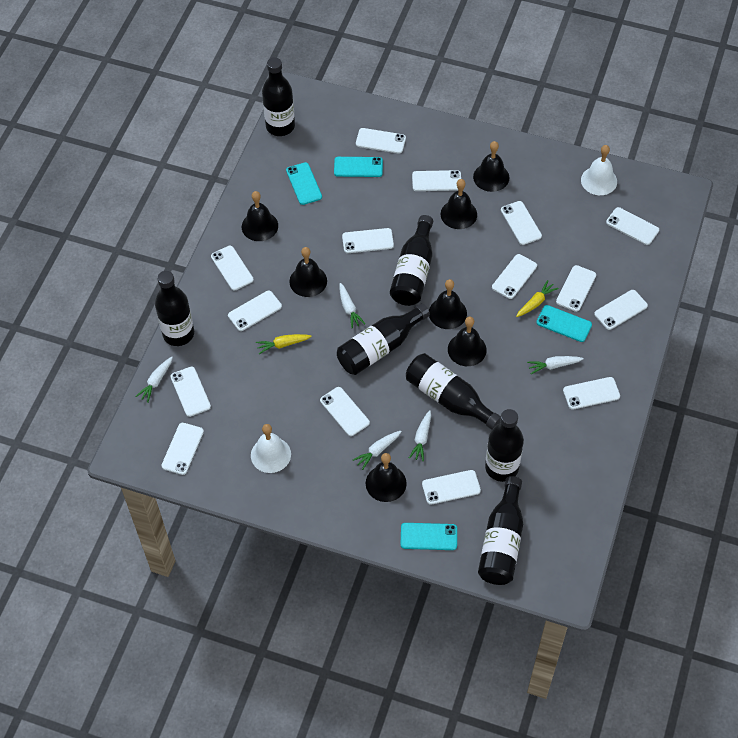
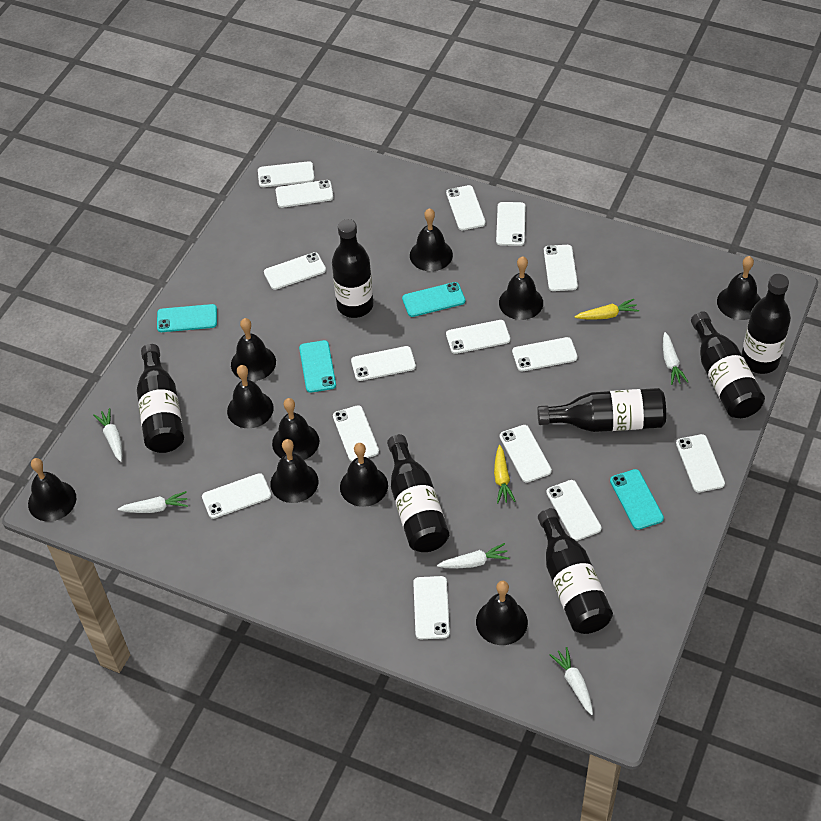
black bell: 7 -> 10
white bell: 2 -> 0

